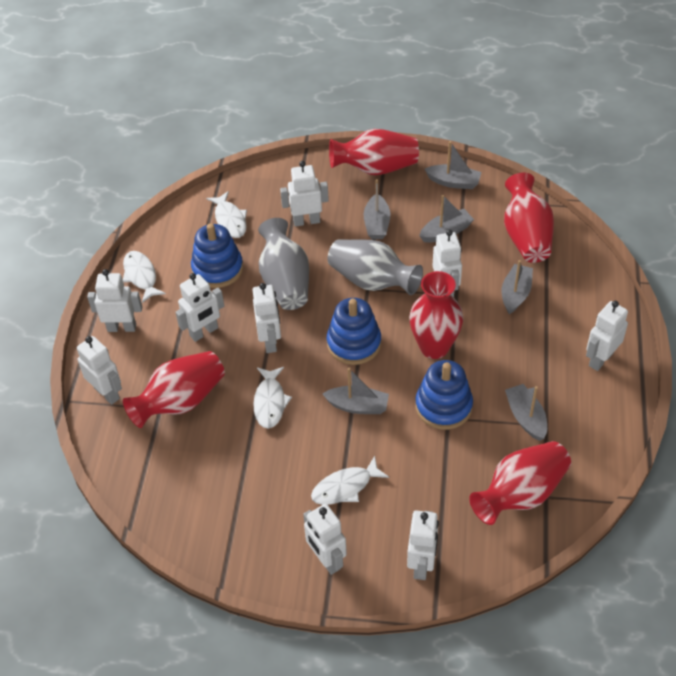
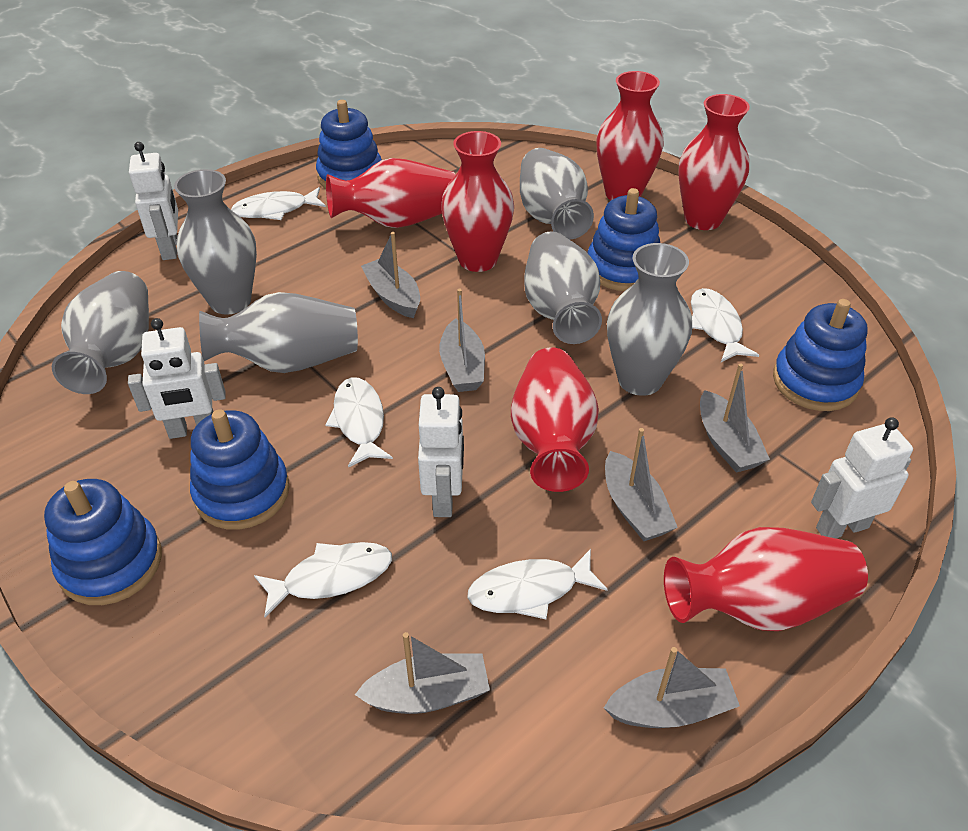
blue stacking toy: 3 -> 5
grey vase: 2 -> 6
red vase: 5 -> 6
white fish: 4 -> 5
white robot: 9 -> 4

